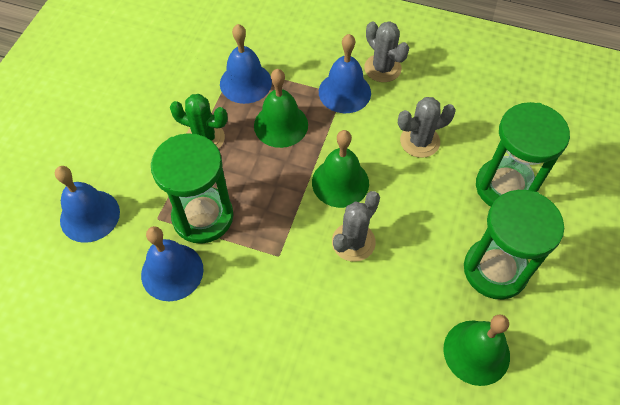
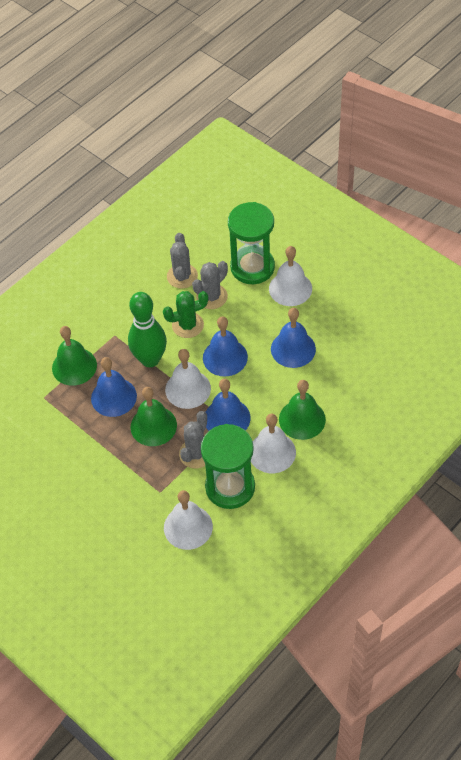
green bowling pin: 0 -> 1
green hourglass: 3 -> 2
white bell: 0 -> 4

